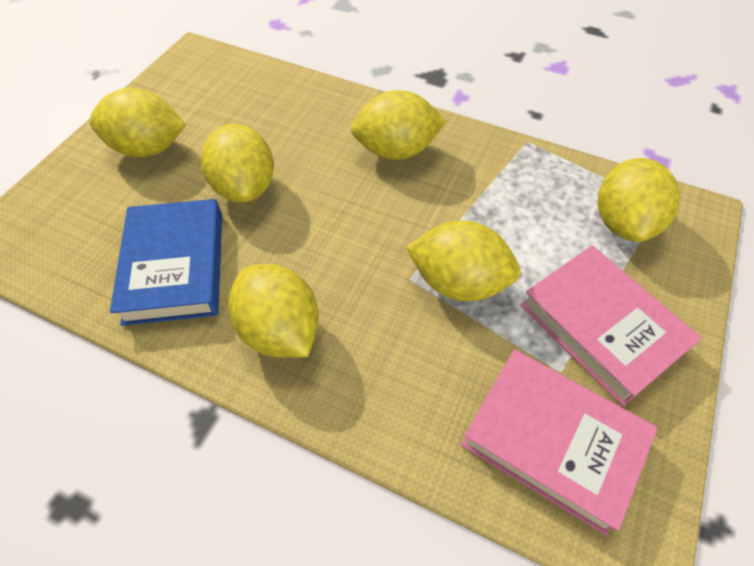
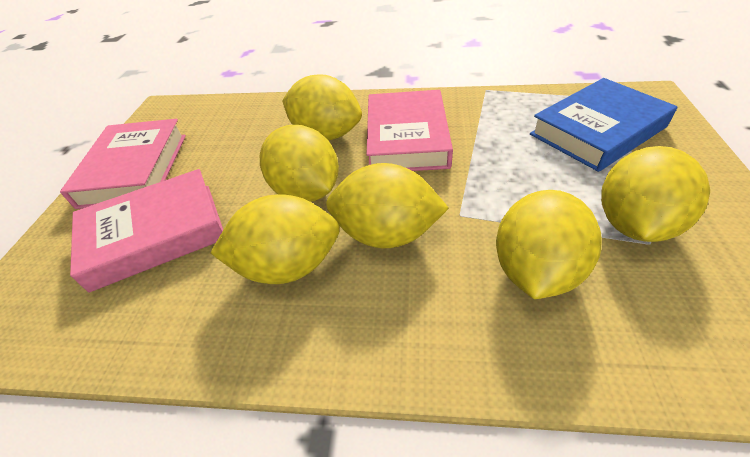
pink book: 2 -> 3

